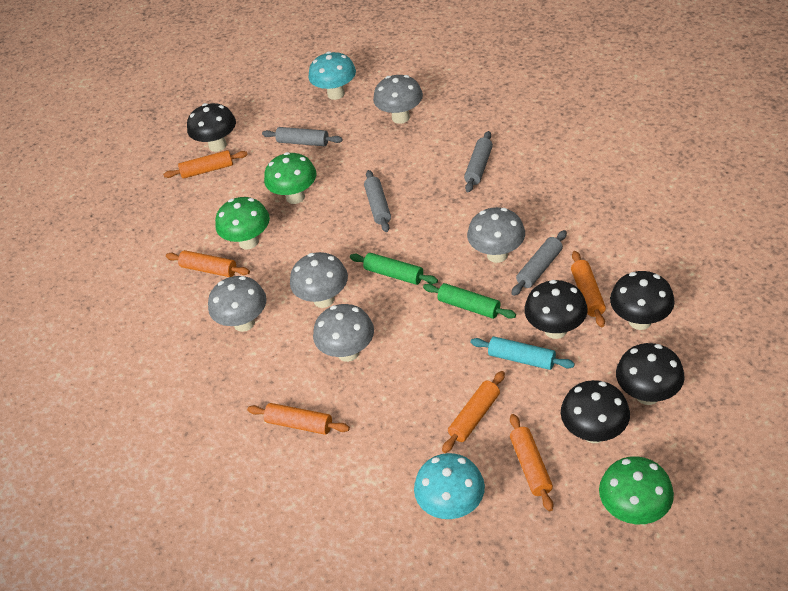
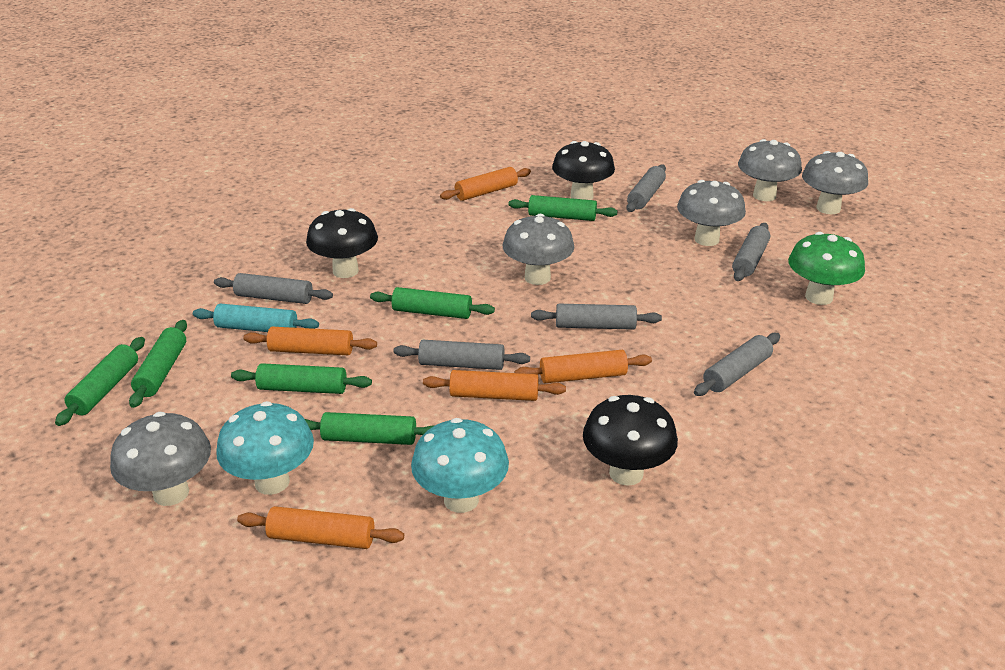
black mushroom: 5 -> 3
green mushroom: 3 -> 1
green rolling pin: 2 -> 6
grey rolling pin: 4 -> 6
orange rolling pin: 6 -> 5

